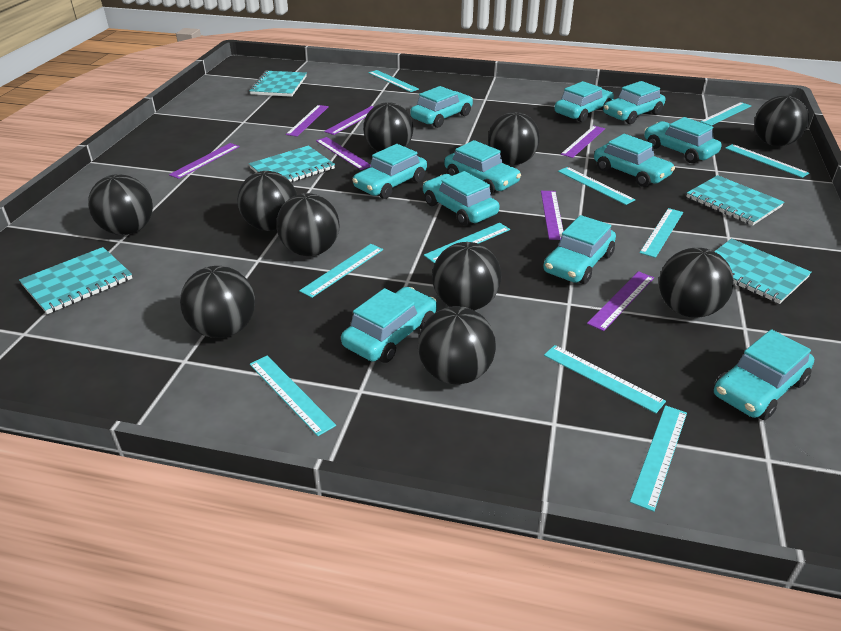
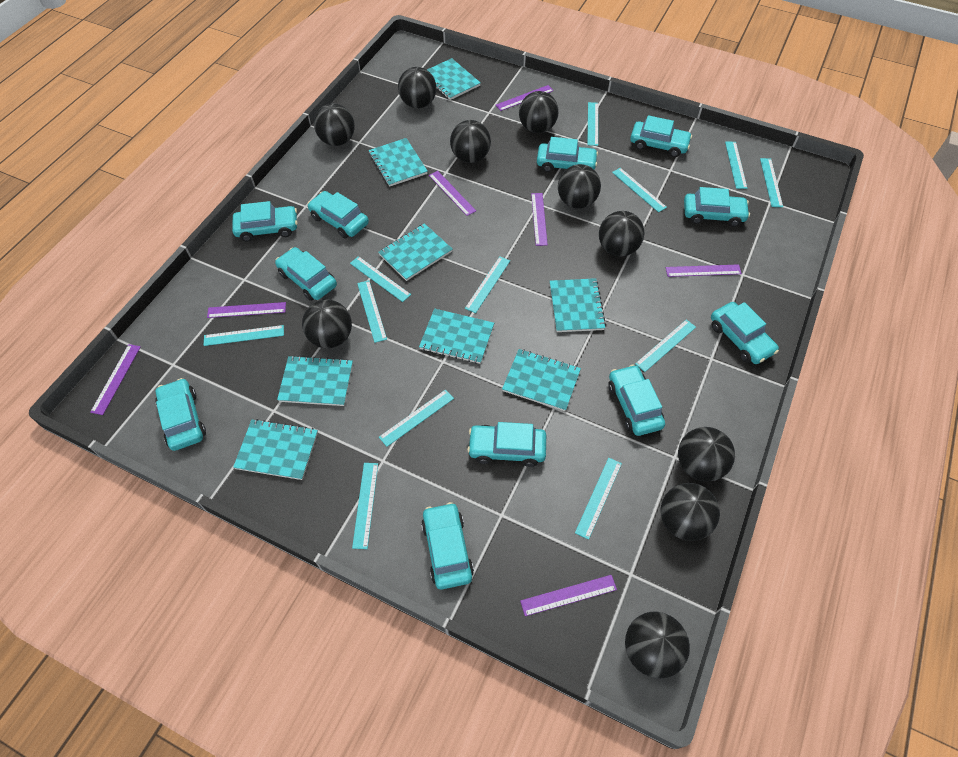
turquoise notebook: 5 -> 8
turquoise ruler: 10 -> 12

